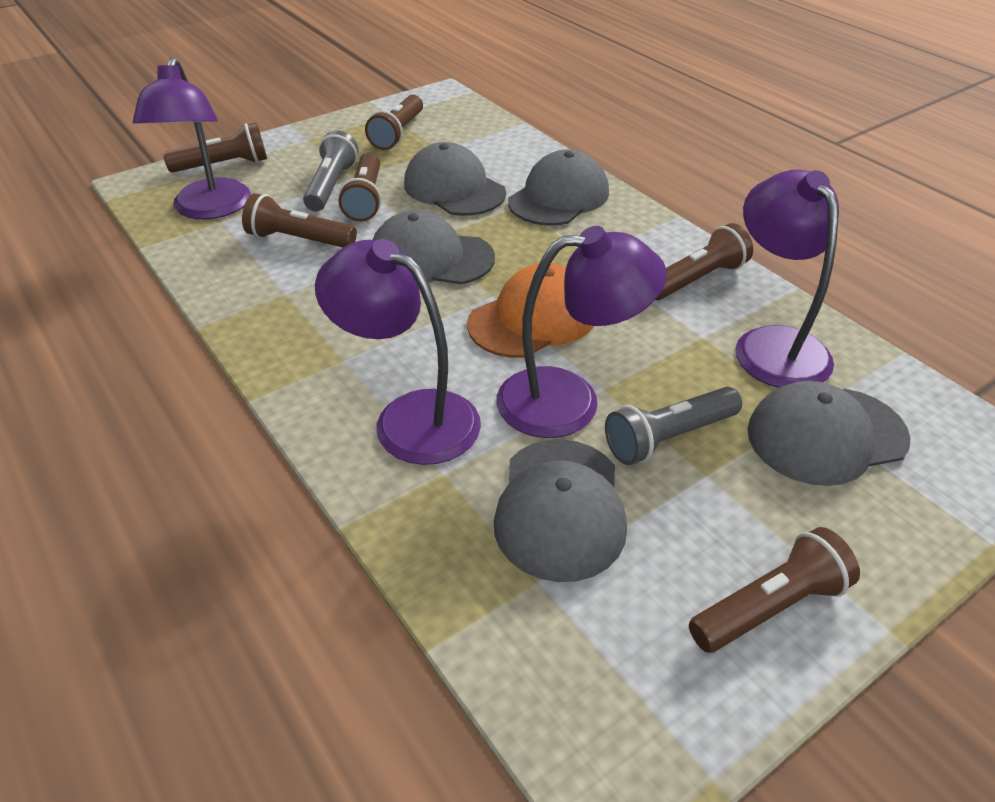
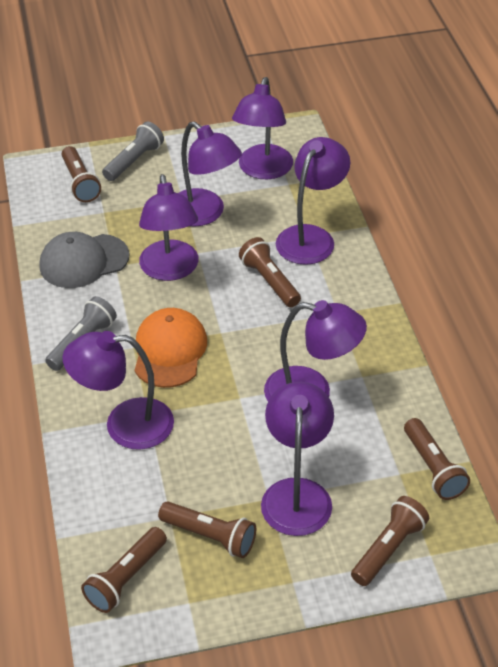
grey cap: 5 -> 1
purple lamp: 4 -> 7

